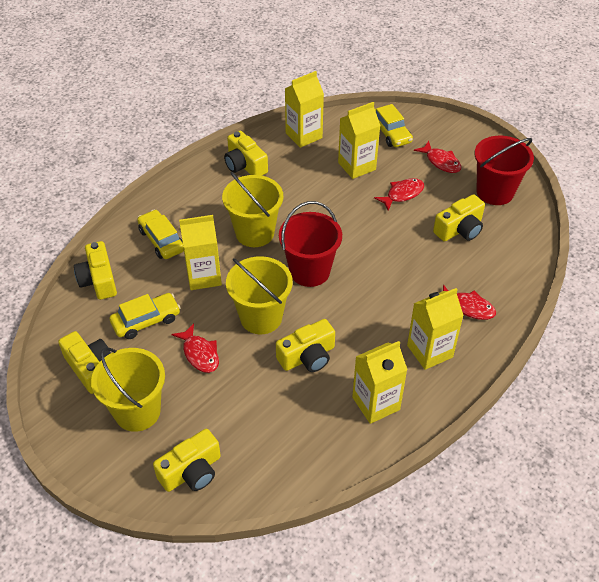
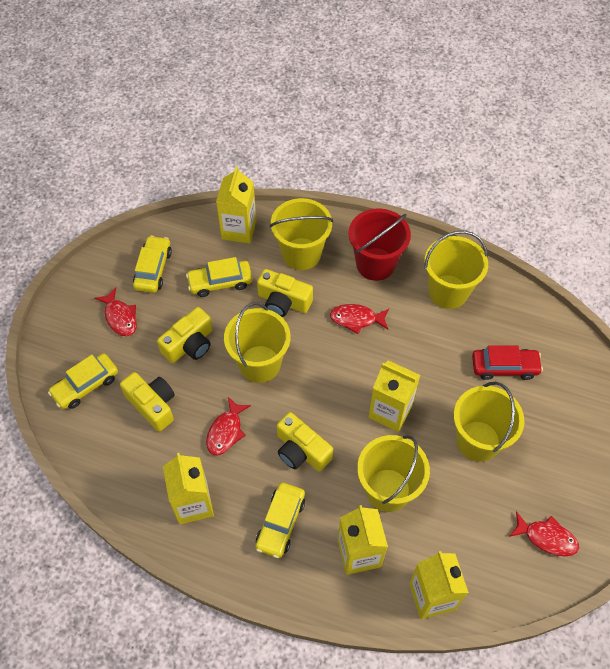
red bucket: 2 -> 1
red car: 0 -> 1
yellow bucket: 3 -> 5
yellow camera: 6 -> 4
yellow car: 3 -> 4

